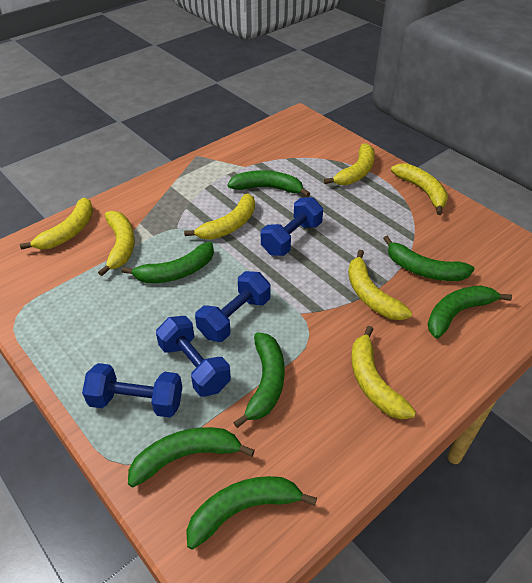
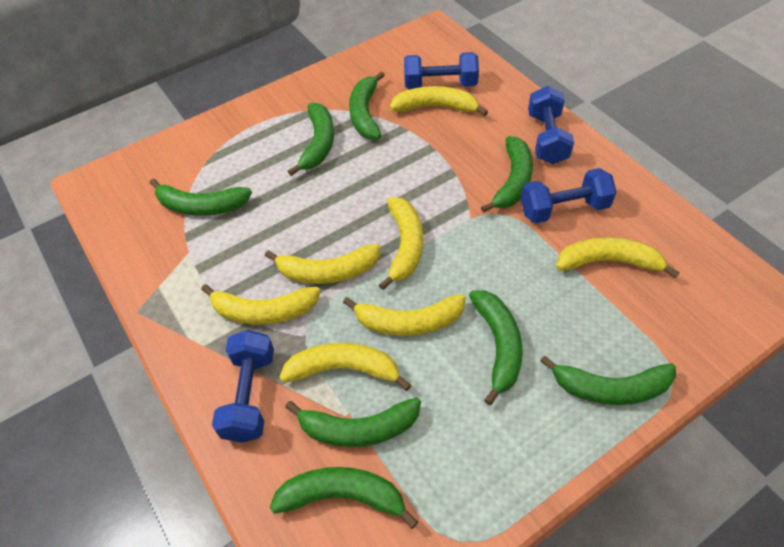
green banana: 7 -> 8

